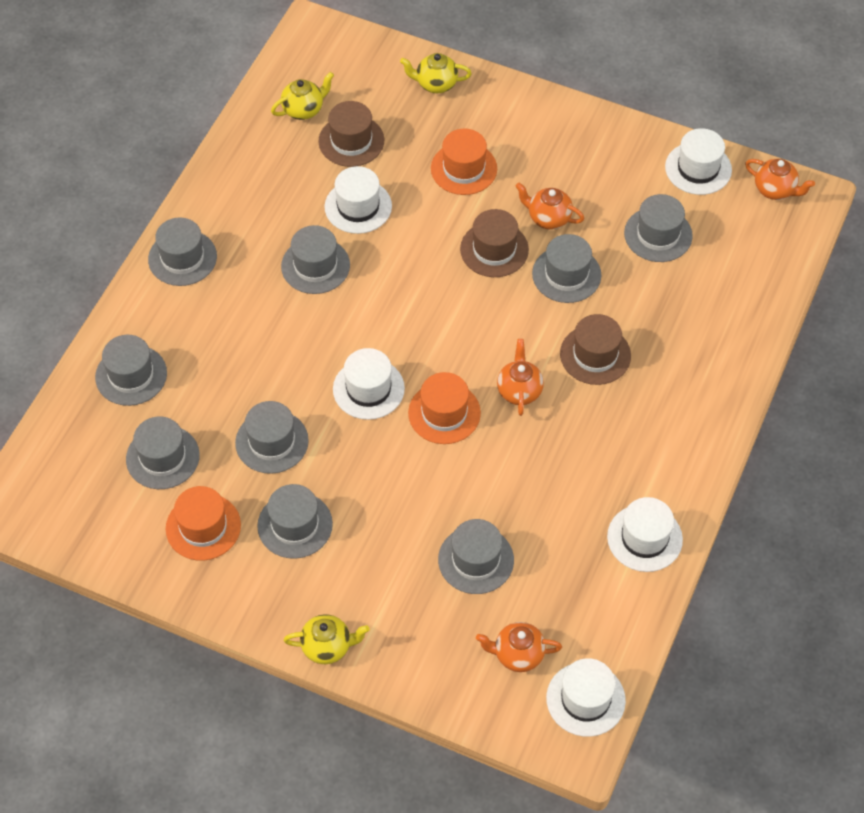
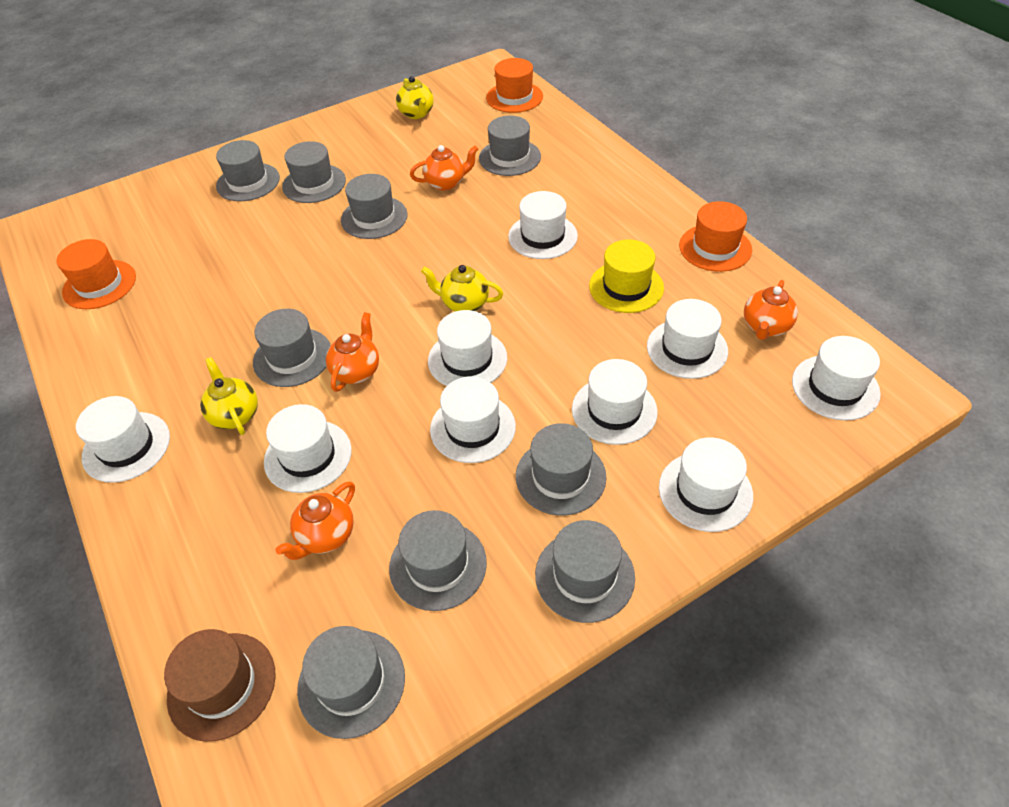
brown hat: 3 -> 1
white hat: 5 -> 9
yellow hat: 0 -> 1

